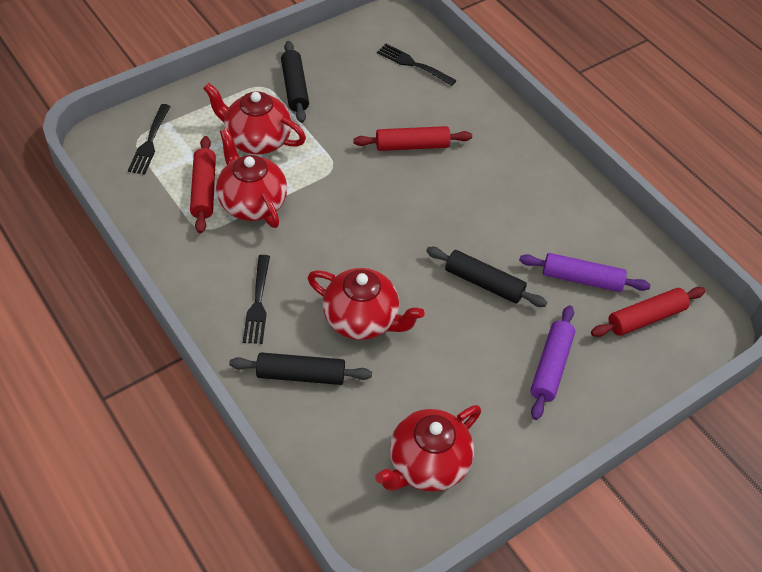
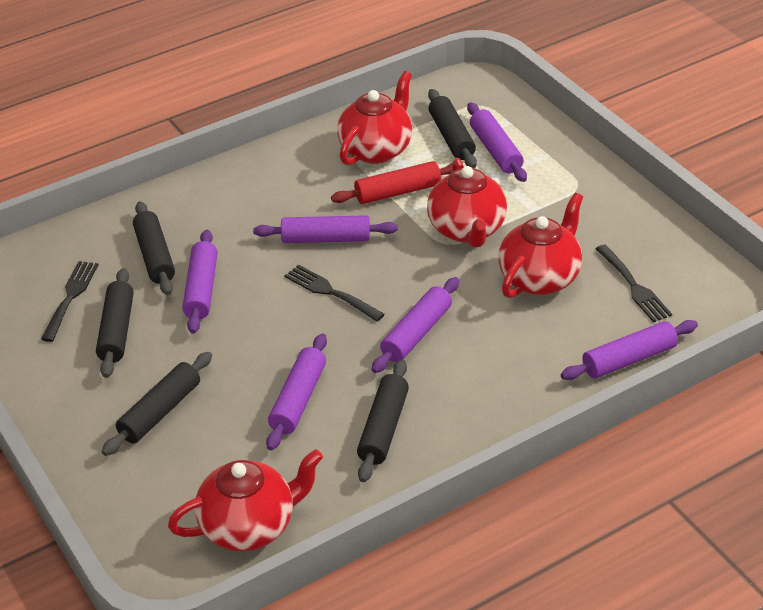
black rolling pin: 3 -> 5
purple rolling pin: 2 -> 6
red rolling pin: 3 -> 1

